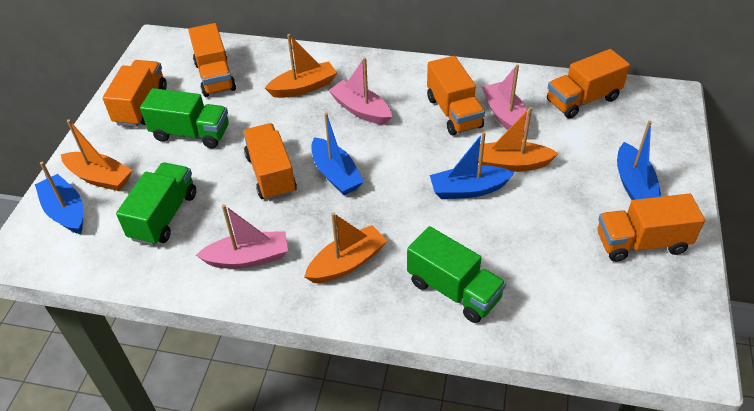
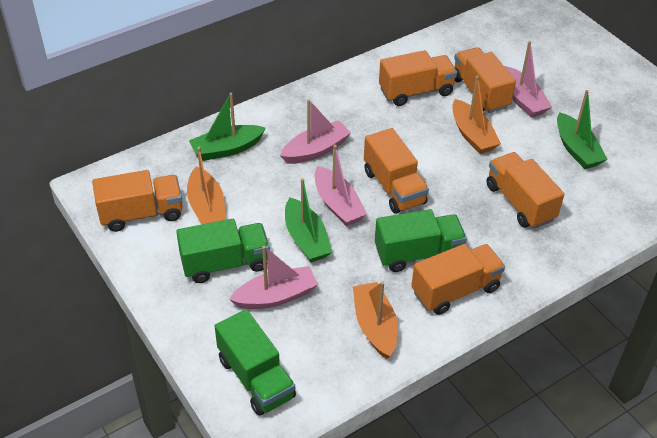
blue boat: 4 -> 0
green boat: 0 -> 3
orange boat: 4 -> 3
pink boat: 3 -> 4

